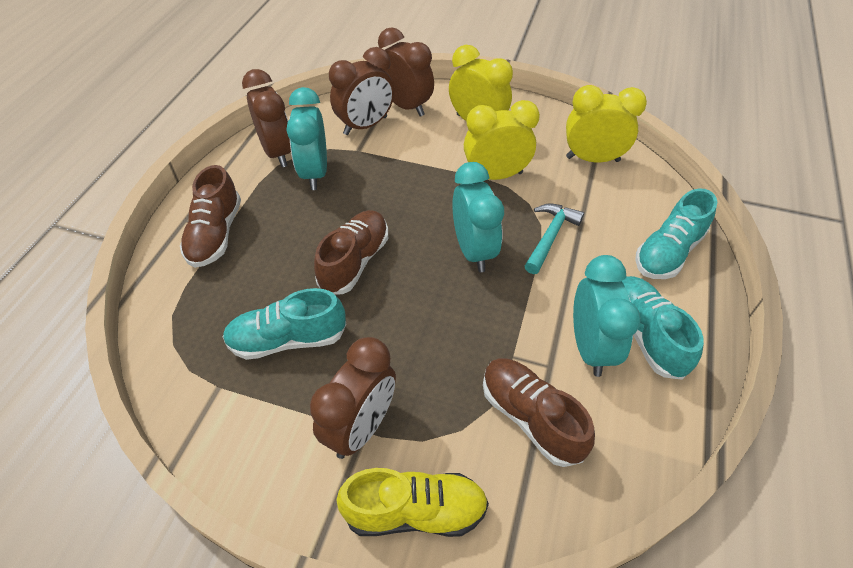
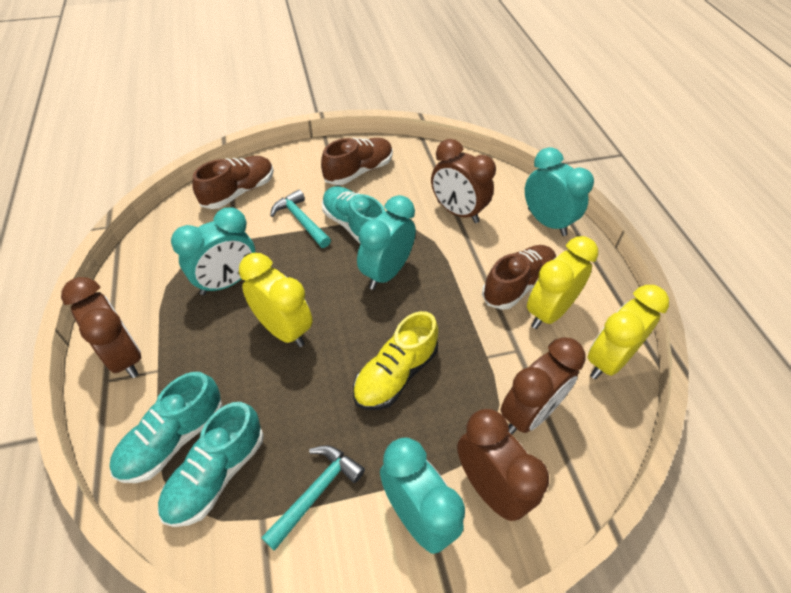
turquoise clock: 3 -> 4
turquoise hammer: 1 -> 2

